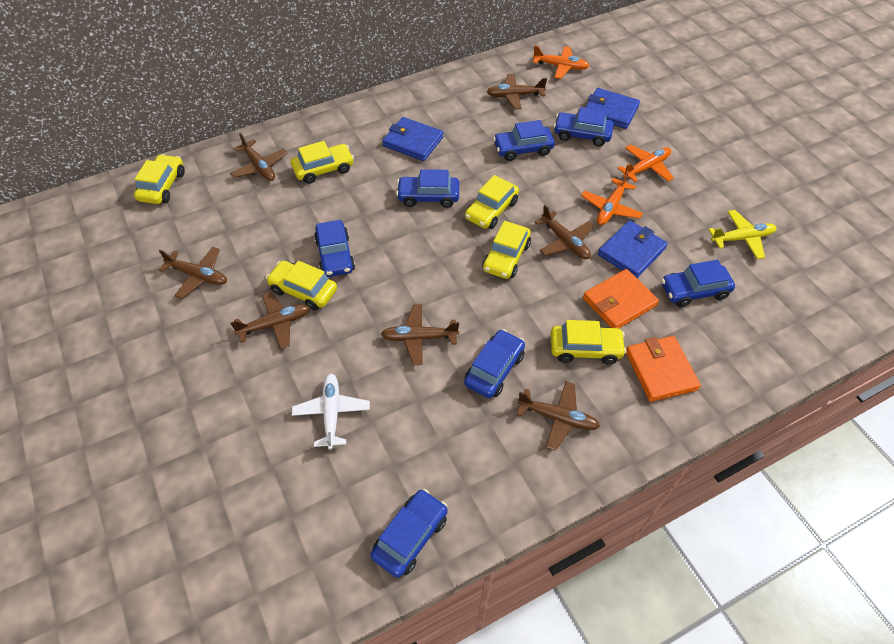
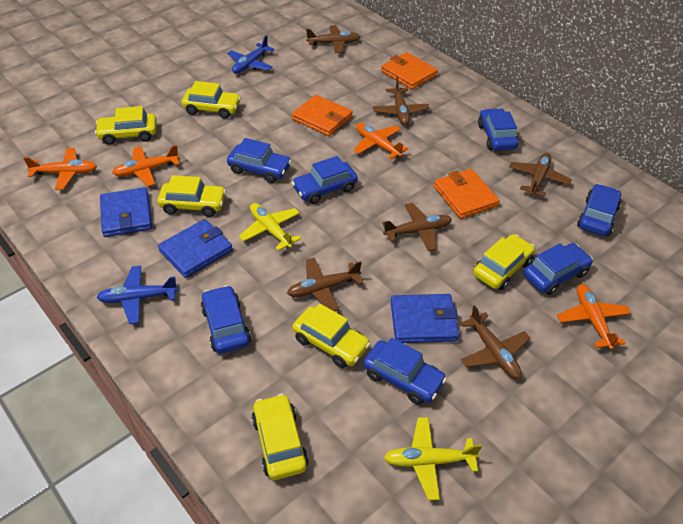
blue plane: 0 -> 2
brown plane: 7 -> 6
orange plane: 3 -> 4
orange wallet: 2 -> 3
white plane: 1 -> 0
yellow plane: 1 -> 2

